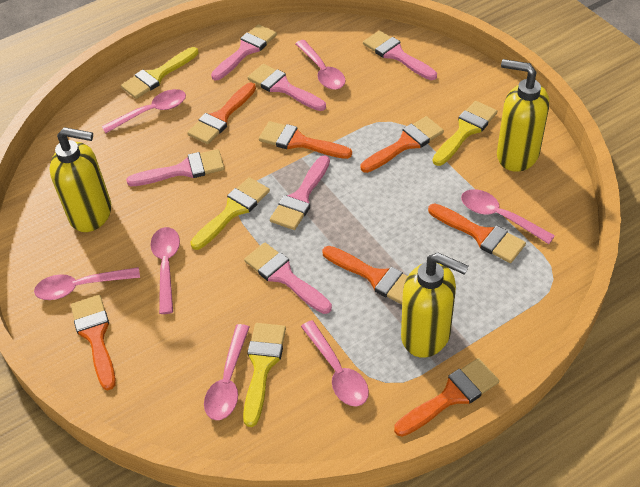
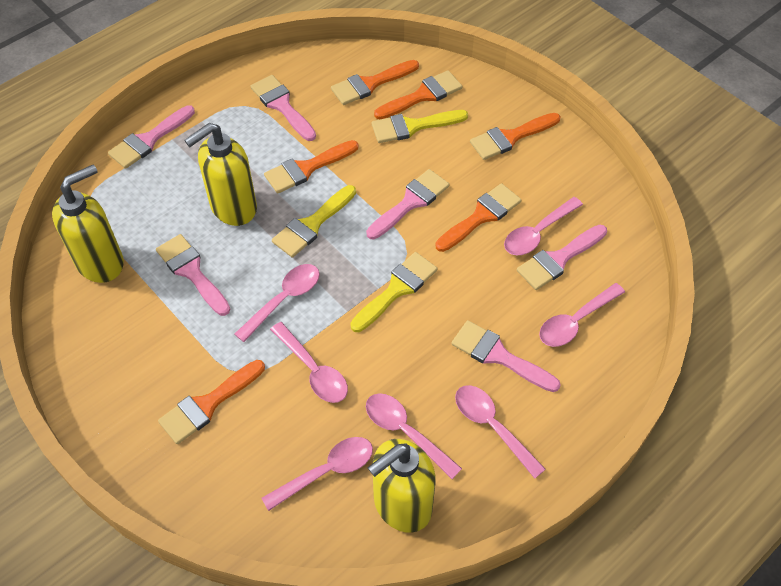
orange brush: 7 -> 6
yellow brush: 4 -> 3

